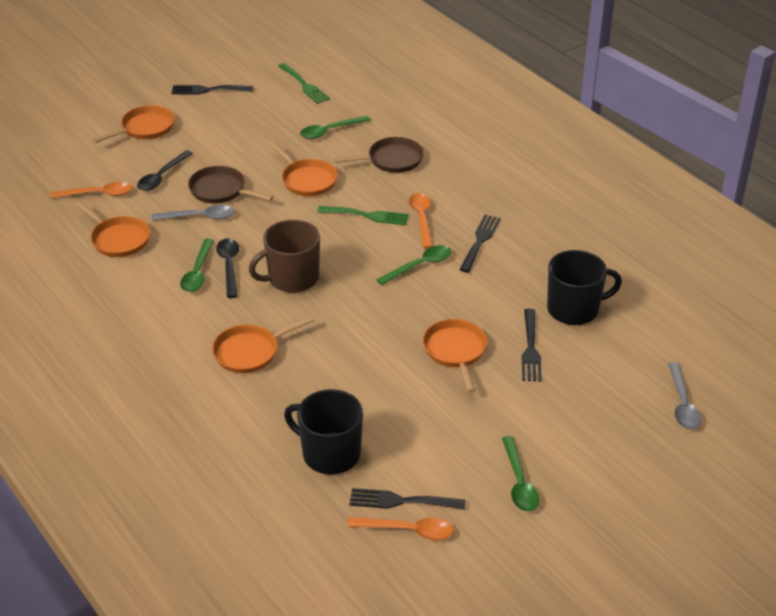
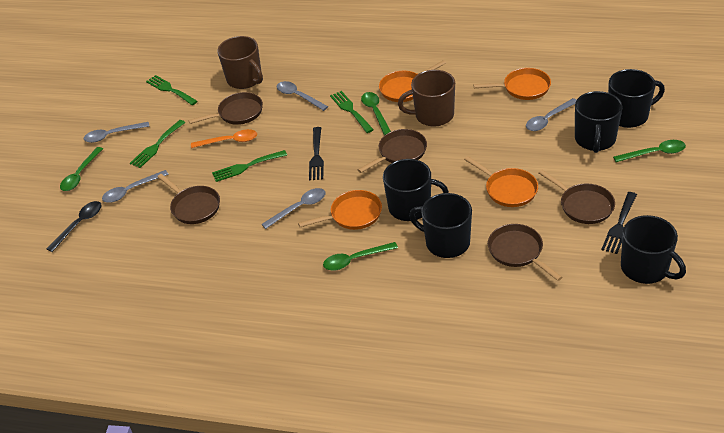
black fork: 4 -> 2
black mug: 2 -> 5
black spoon: 2 -> 1
brown mug: 1 -> 2
brown pan: 2 -> 5
green fork: 2 -> 4
grey spoon: 2 -> 5
orange pan: 5 -> 4
orange spoon: 3 -> 1

